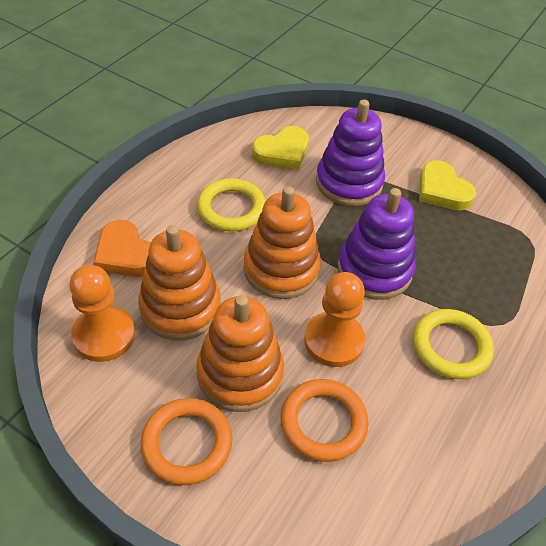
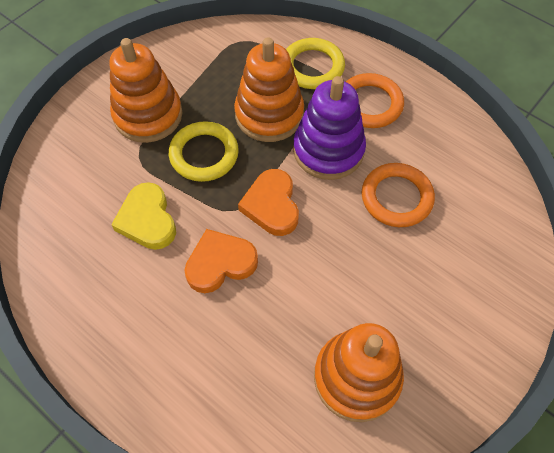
orange heart: 1 -> 2
orange pawn: 2 -> 0
purple stacking toy: 2 -> 1
yellow heart: 2 -> 1

